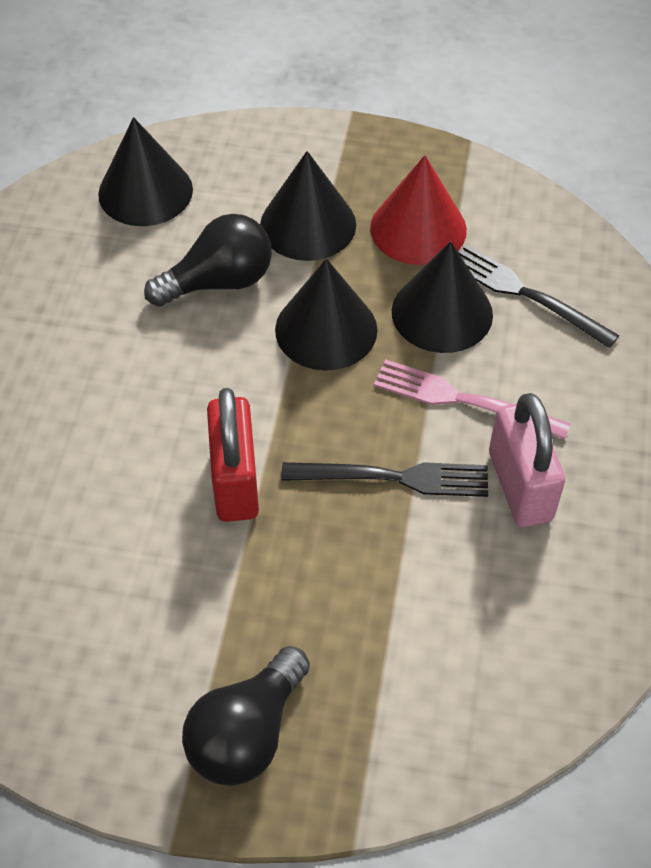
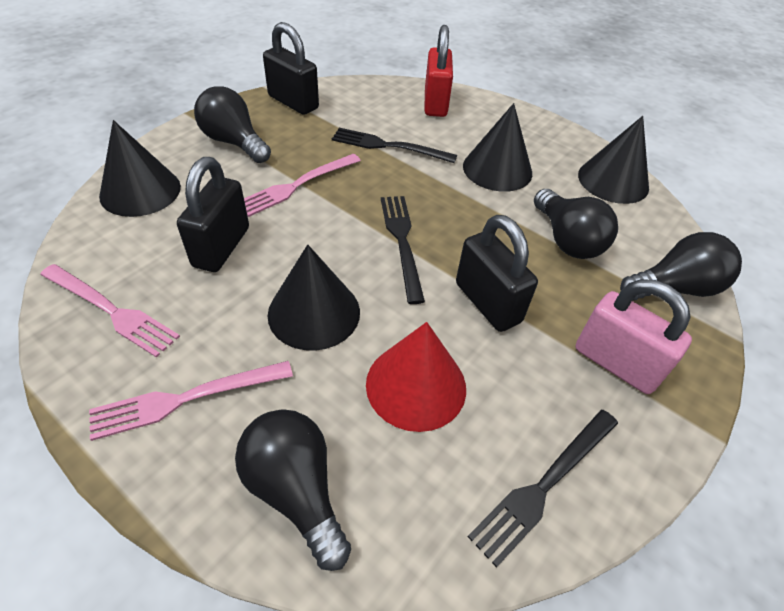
black fork: 2 -> 3
black light bulb: 2 -> 4
black padlock: 0 -> 3
pink fork: 1 -> 3

